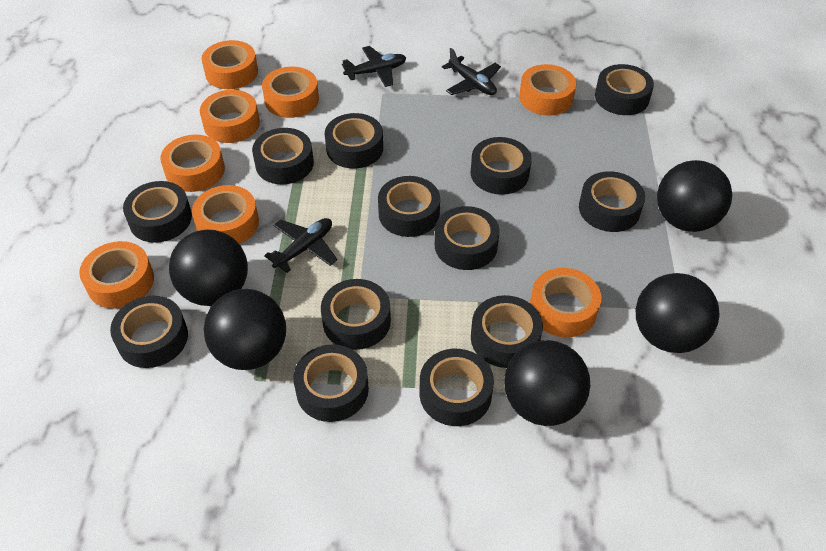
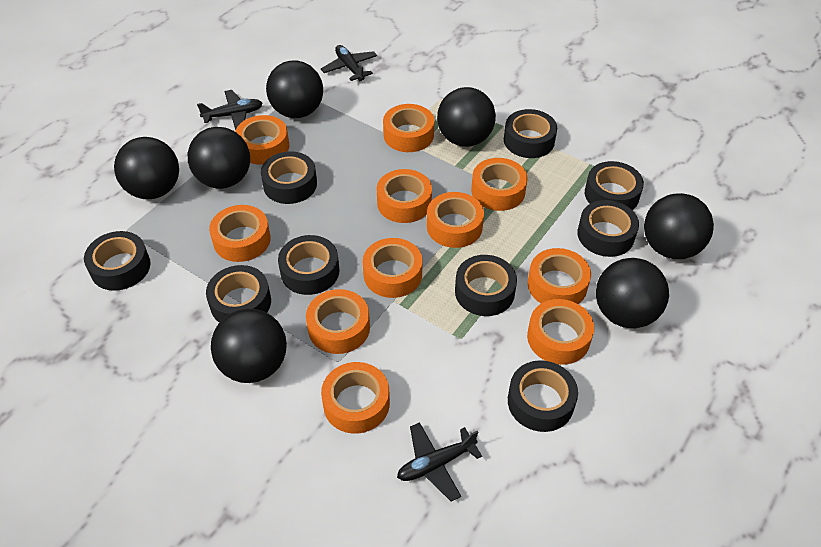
black ball: 5 -> 7
black tape: 13 -> 9
orange tape: 8 -> 11

